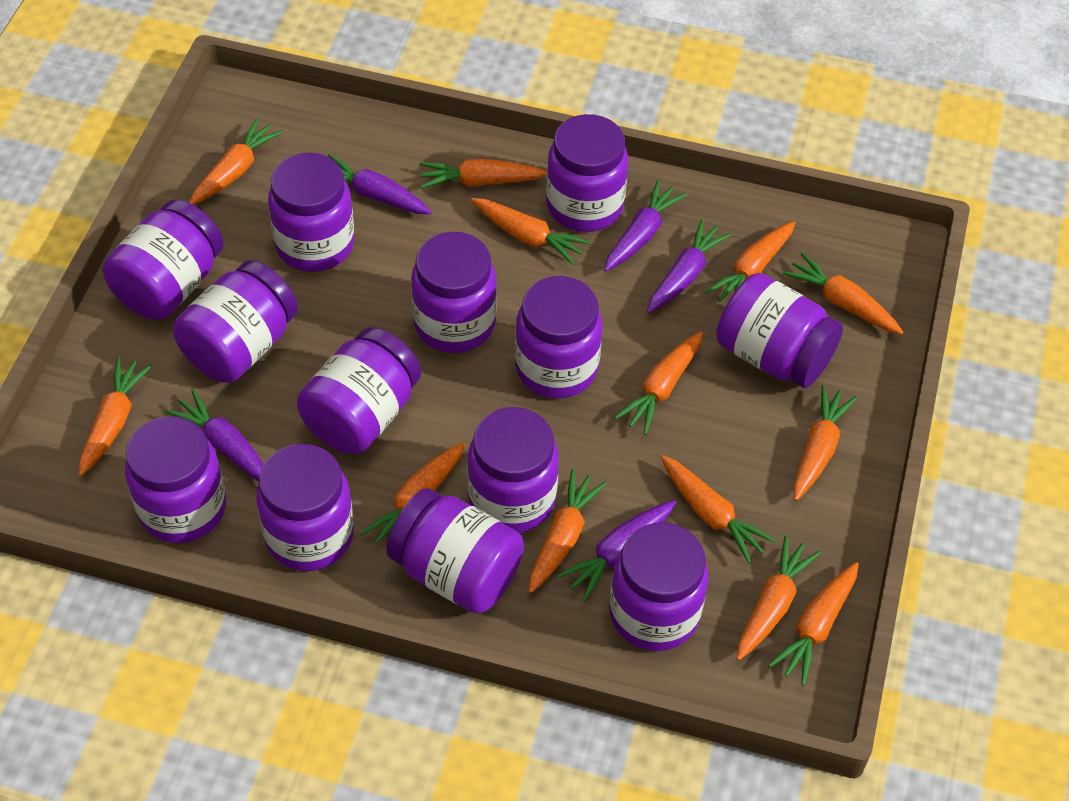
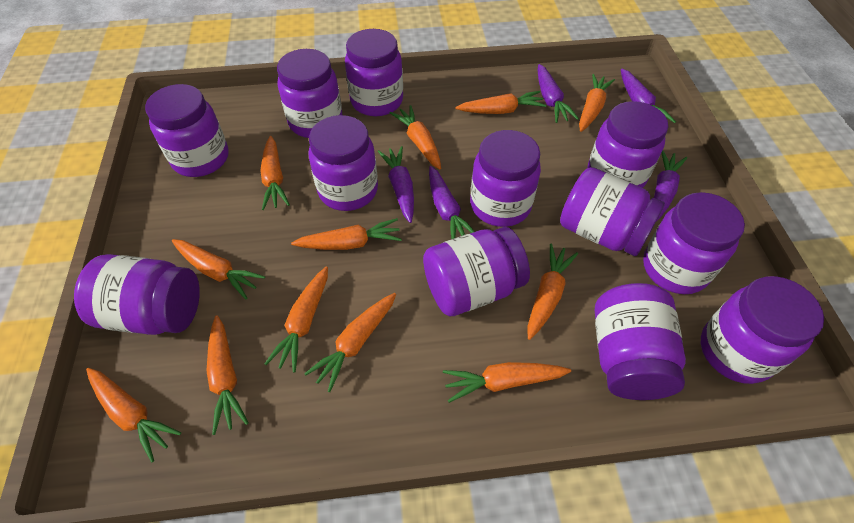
orange carrot: 13 -> 12
purple jar: 13 -> 12

